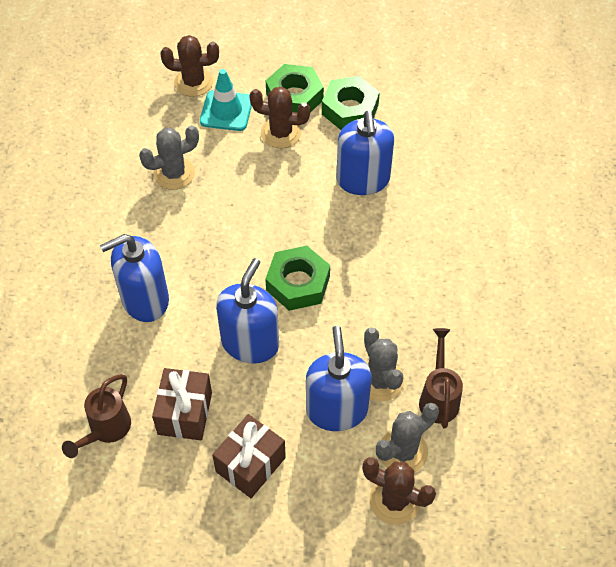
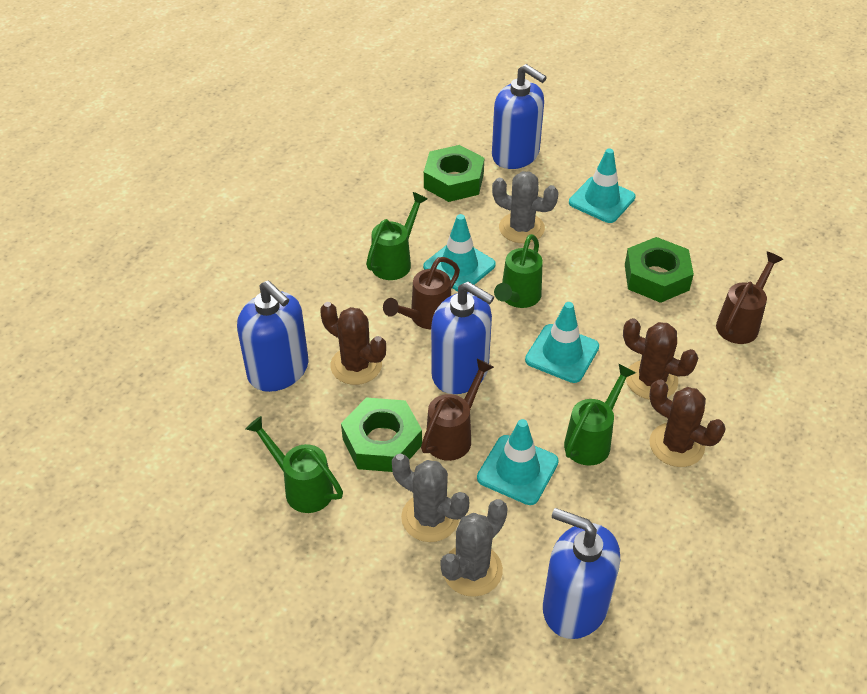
brown gift: 2 -> 0
brown watering can: 2 -> 3
green watering can: 0 -> 4
turquoise traffic cone: 1 -> 4

